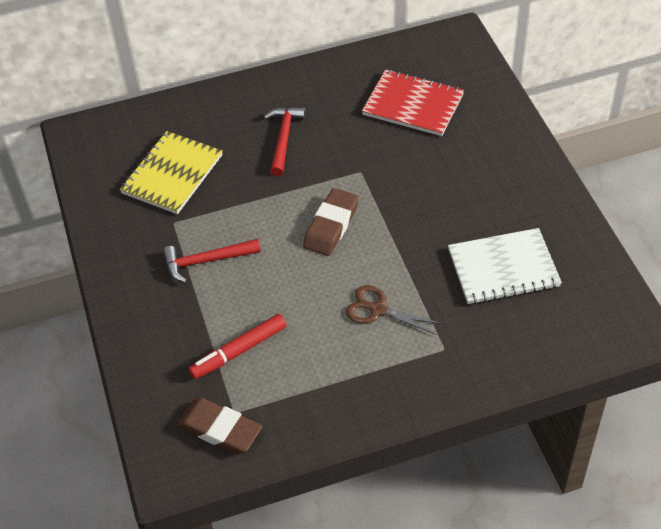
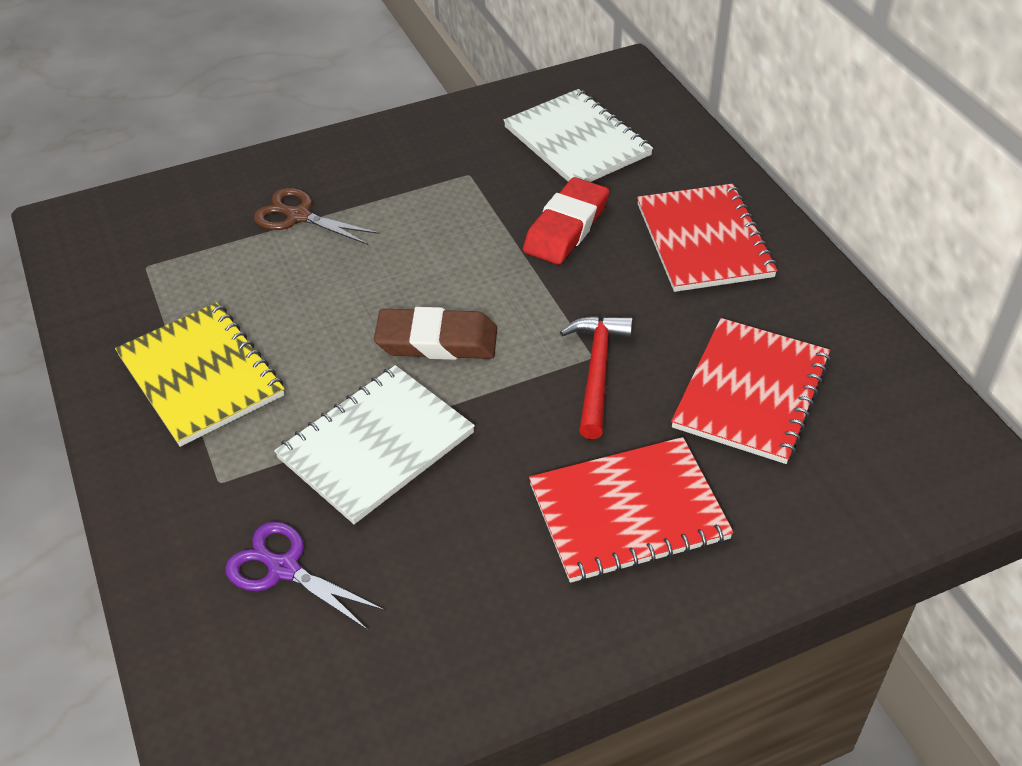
brown eraser: 2 -> 1
purple scissors: 0 -> 1
red eraser: 0 -> 1
red hammer: 2 -> 1
red marker: 1 -> 0
red notebook: 1 -> 3
white notebook: 1 -> 2

